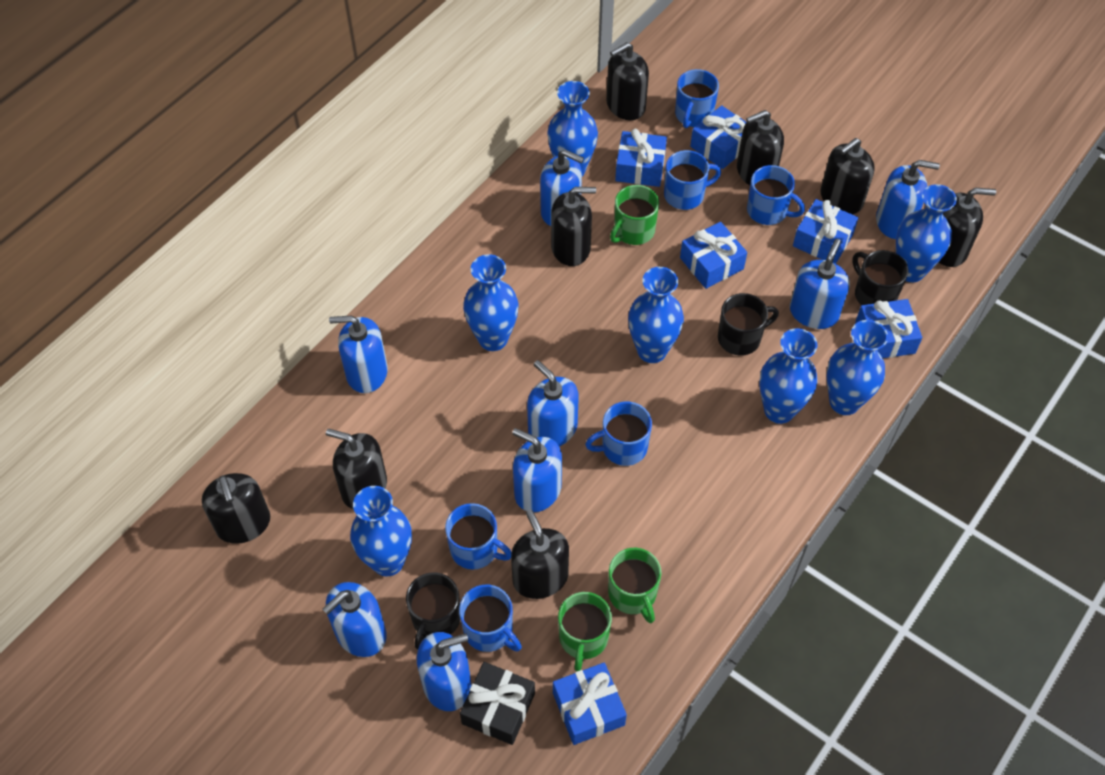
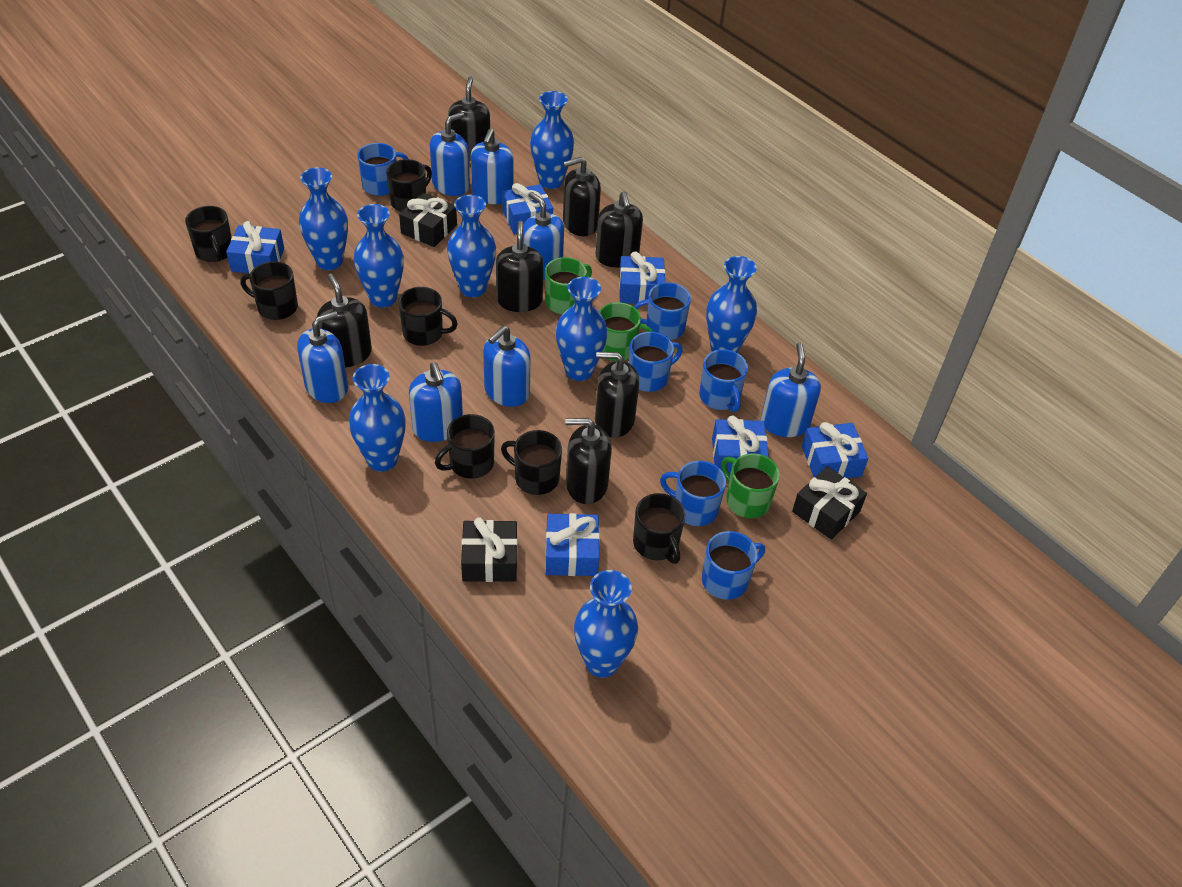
black gift: 1 -> 3
black mug: 3 -> 7
black soap dispenser: 8 -> 7
blue soap dispenser: 8 -> 7
blue vase: 7 -> 8

